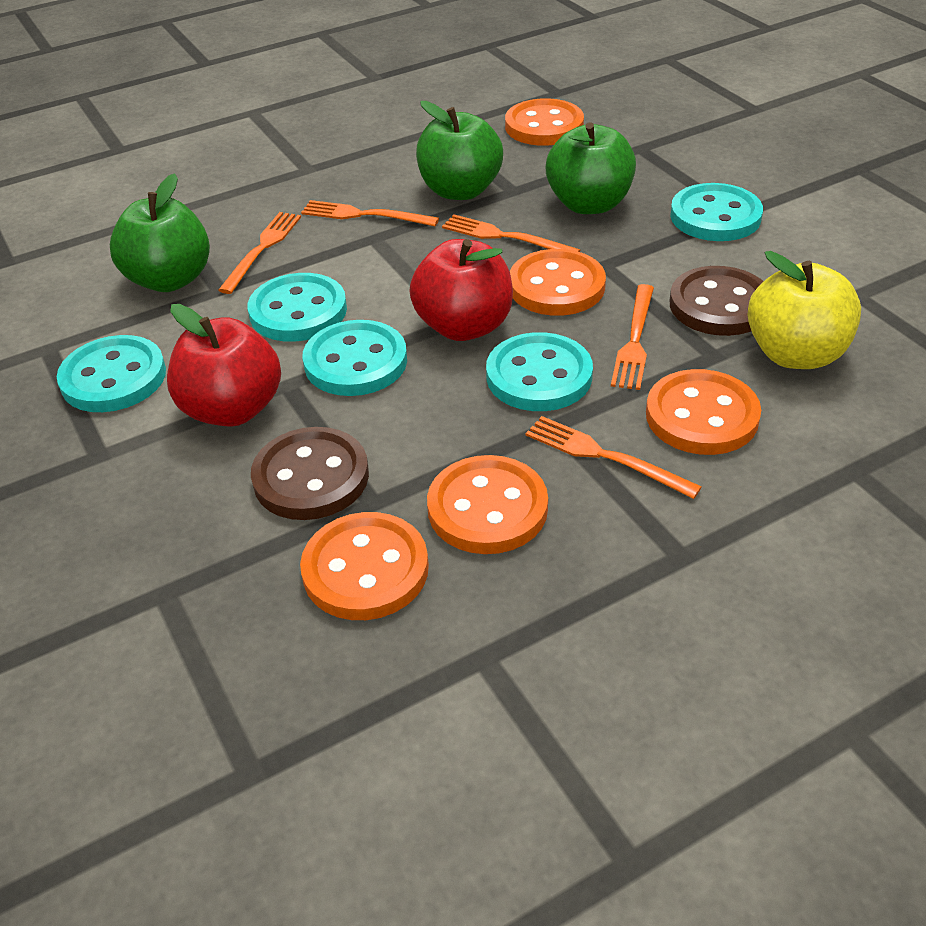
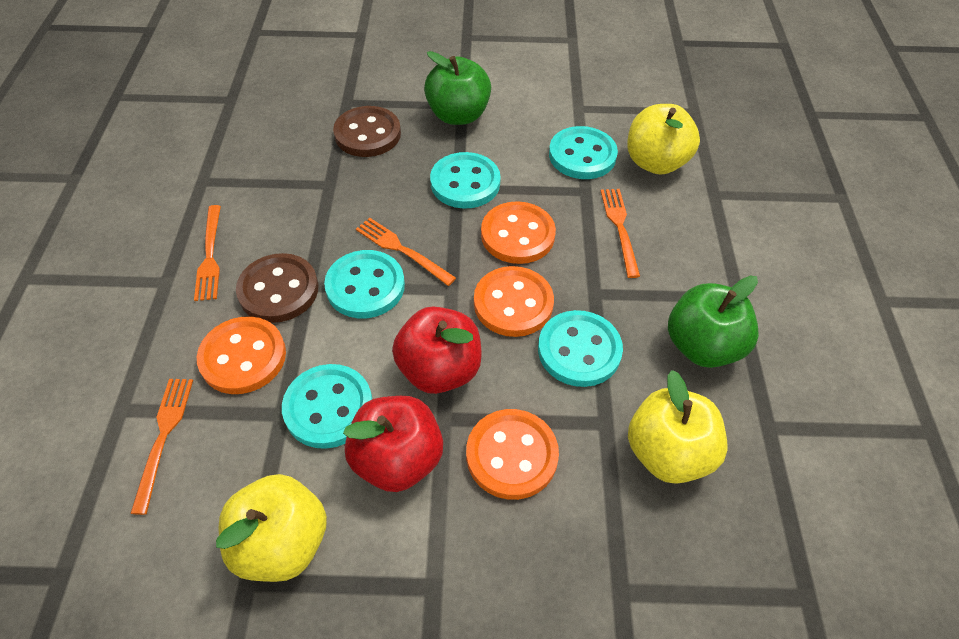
green apple: 3 -> 2
orange button: 5 -> 4
orange fork: 5 -> 4
yellow apple: 1 -> 3

